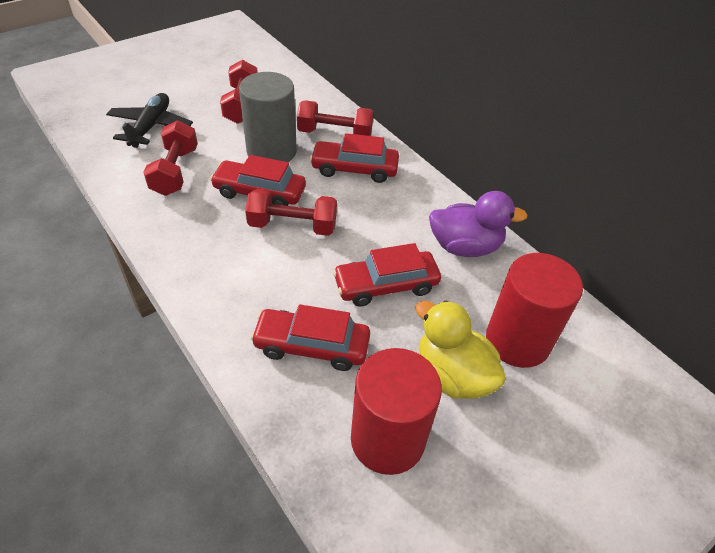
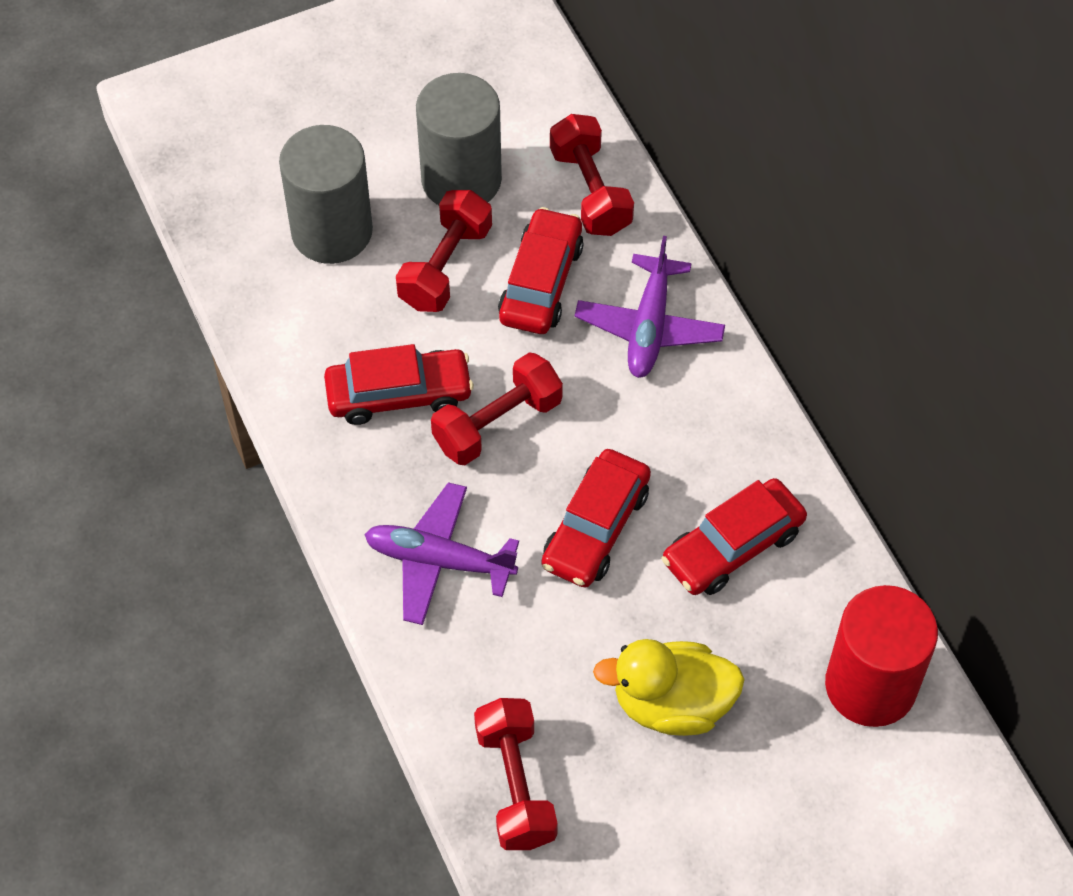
black plane: 1 -> 0
grey cylinder: 1 -> 2
purple duck: 1 -> 0
purple plane: 0 -> 2
red cylinder: 2 -> 1

